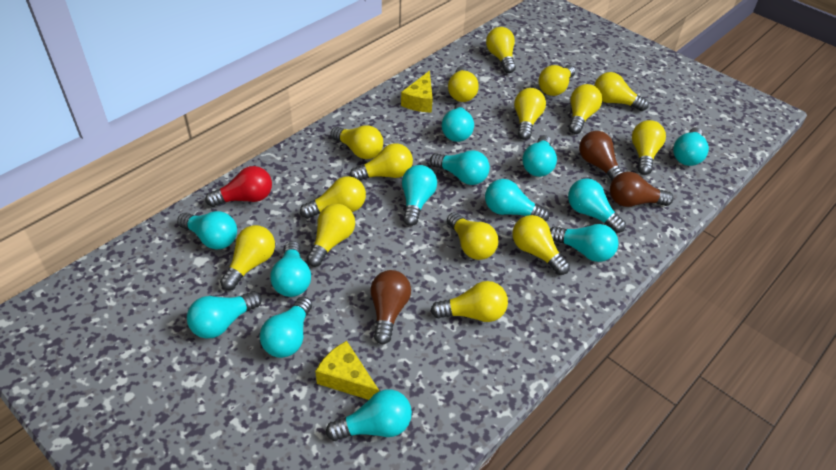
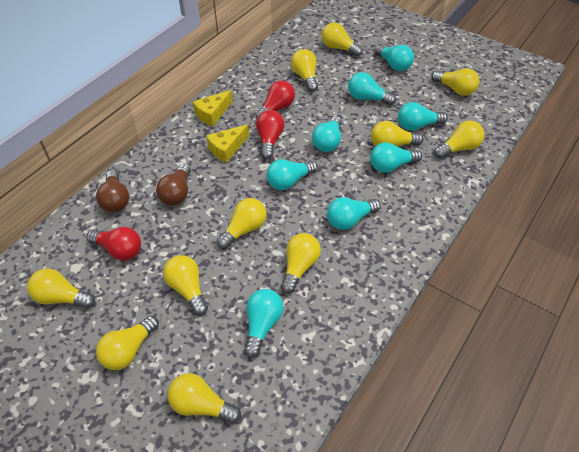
brown light bulb: 3 -> 2
red light bulb: 1 -> 3
turquoise light bulb: 13 -> 8
yellow light bulb: 15 -> 11

